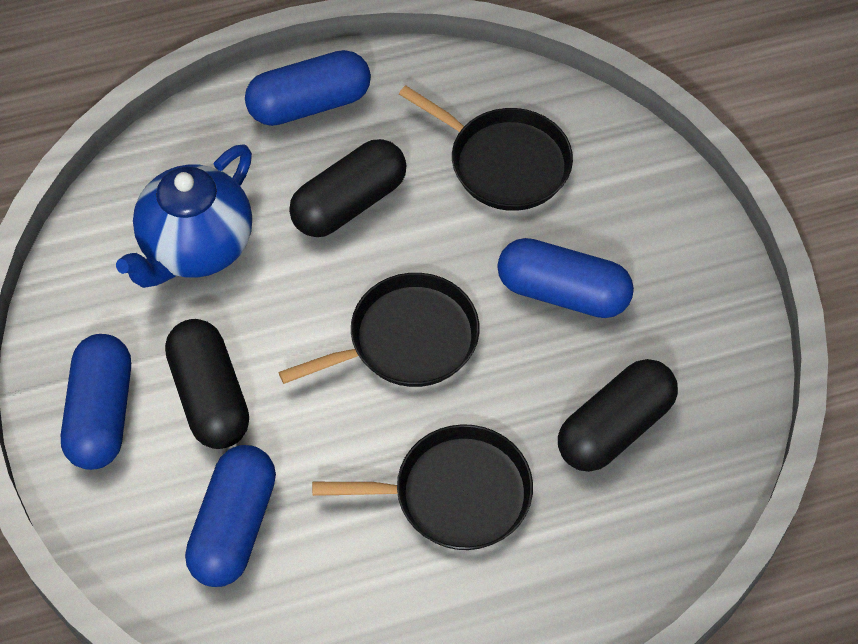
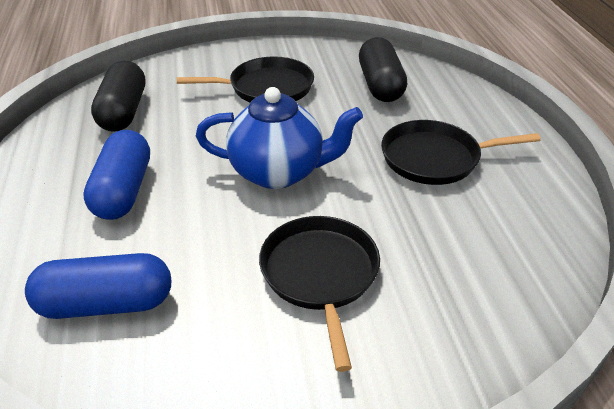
black capsule: 3 -> 2
blue capsule: 4 -> 2

